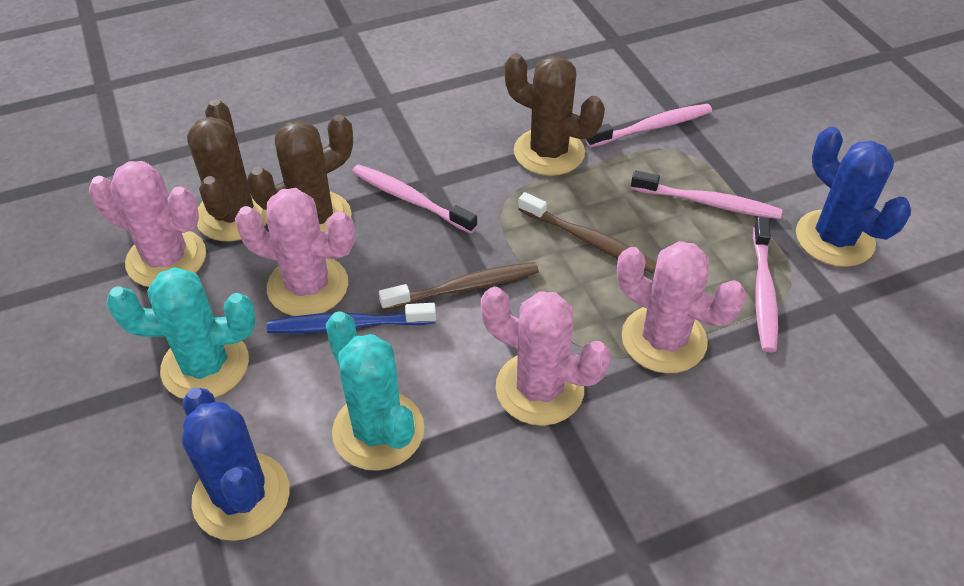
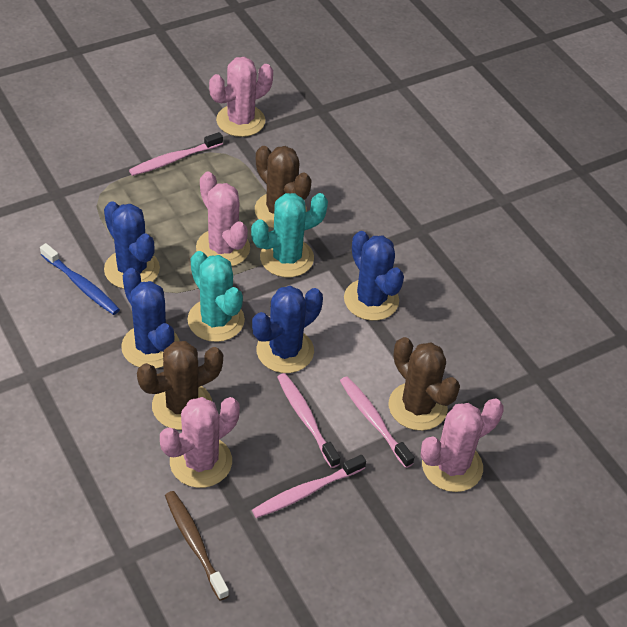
blue cactus: 2 -> 4
brown toothbrush: 2 -> 1

